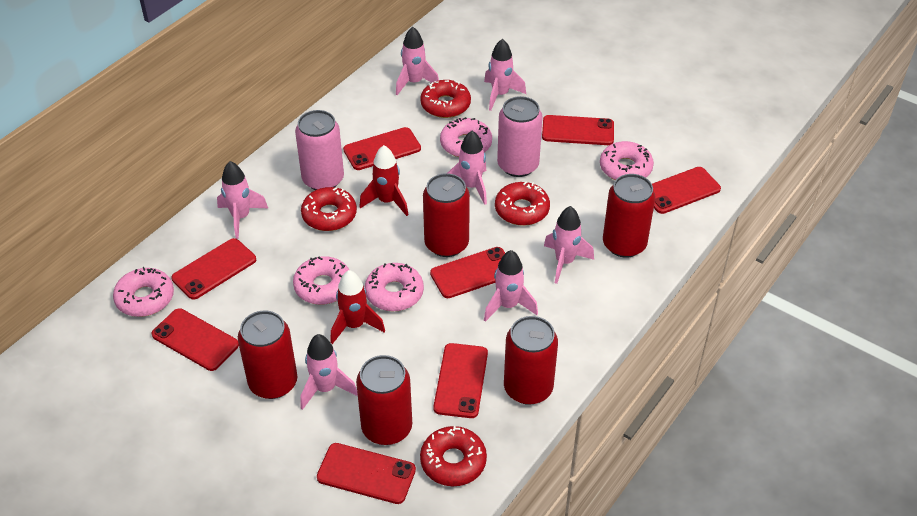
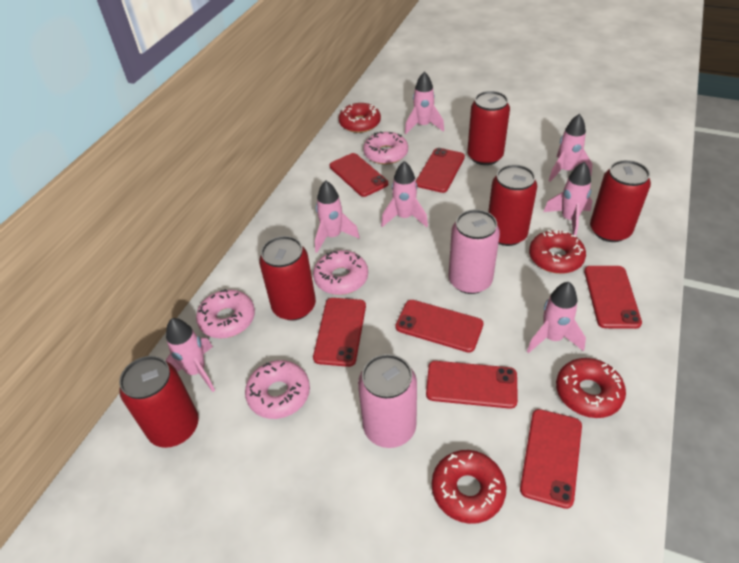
pink donut: 5 -> 4
red phone: 8 -> 7
red rocket: 2 -> 0

